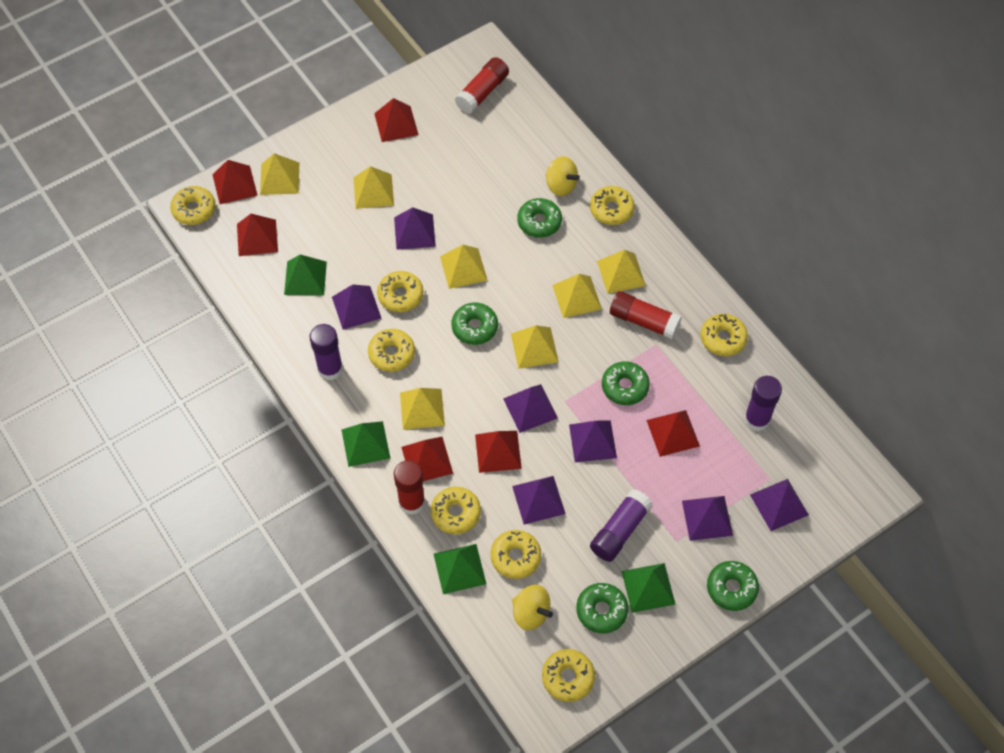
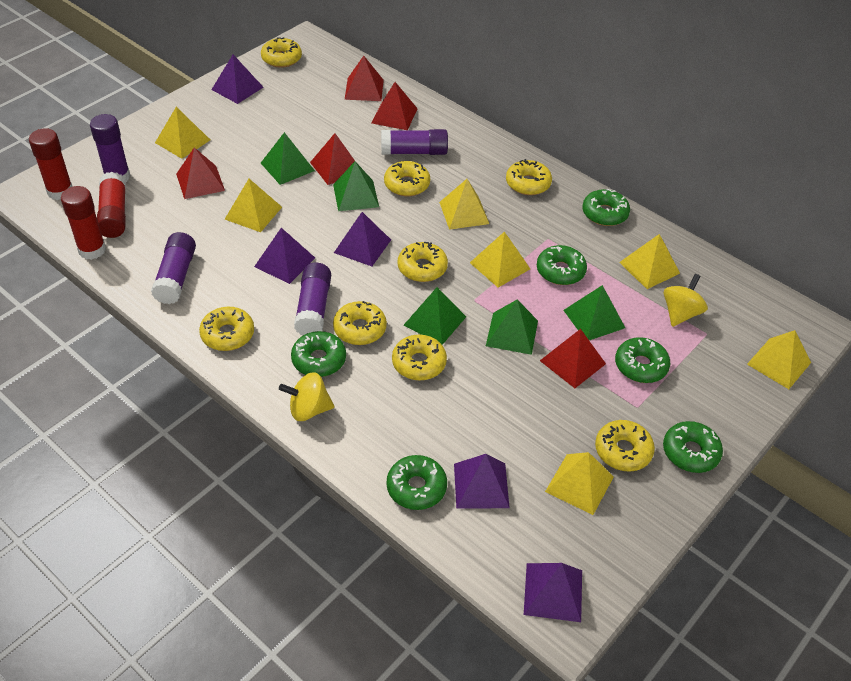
green donut: 5 -> 6
green pyramid: 4 -> 5
purple glue stick: 3 -> 4
purple pyramid: 7 -> 5
red pyramid: 6 -> 5

